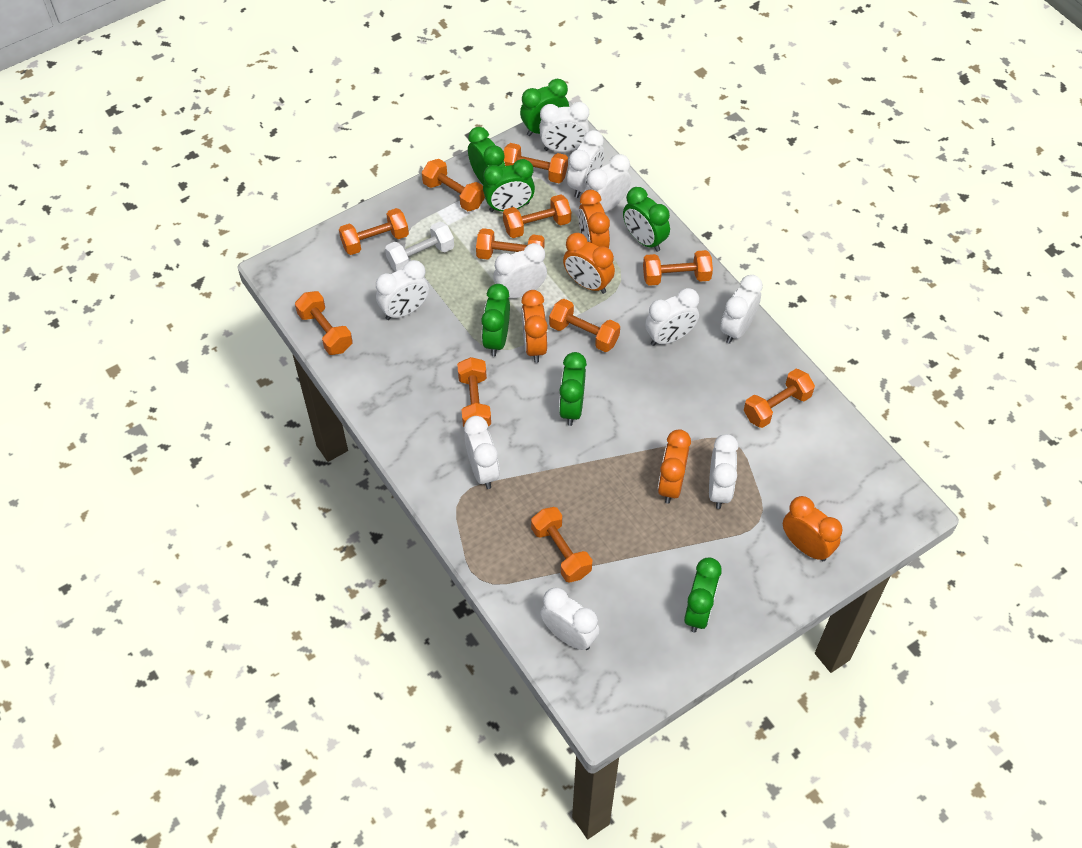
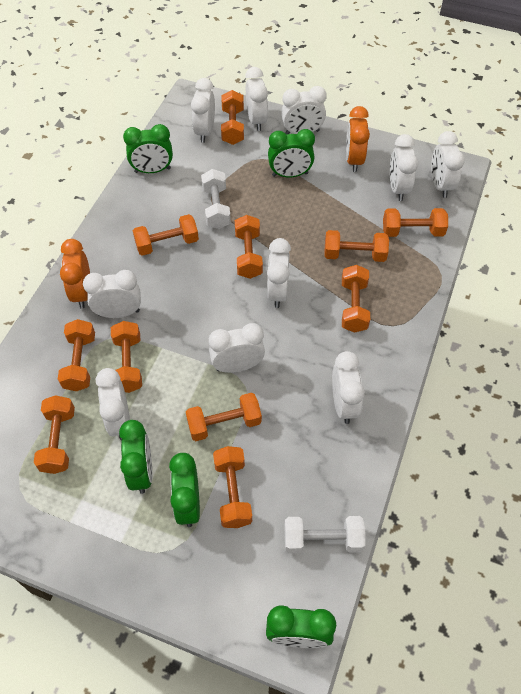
green clock: 7 -> 5
orange clock: 5 -> 2
white dumbbell: 1 -> 2

